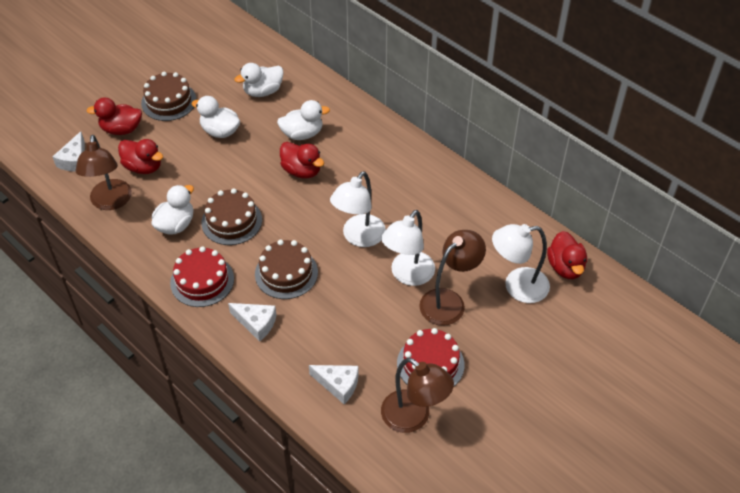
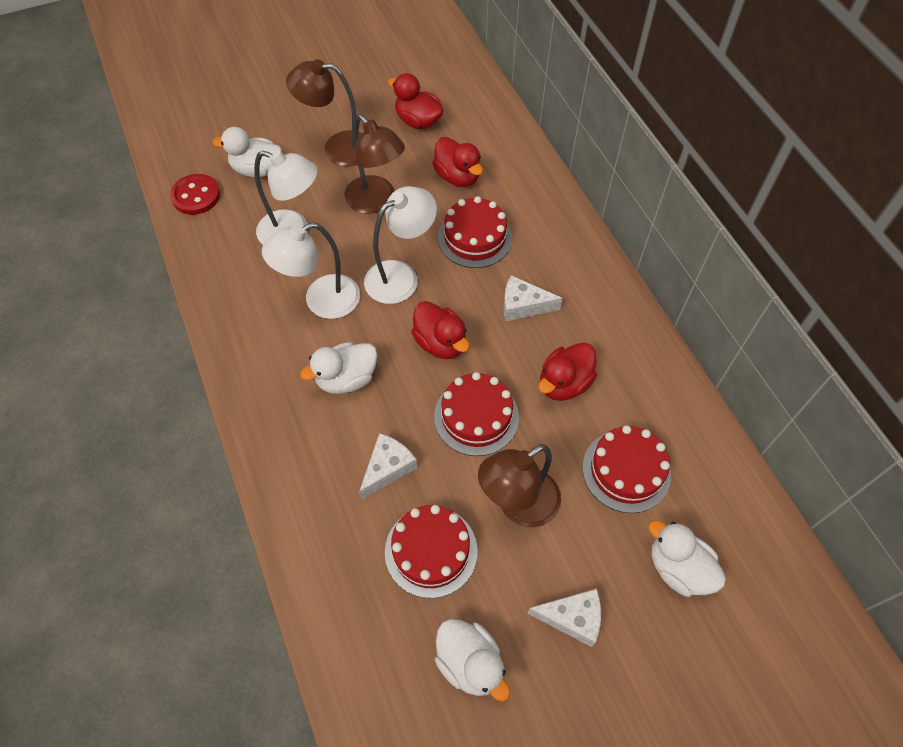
brown cake: 3 -> 0
red button: 0 -> 1
red cake: 2 -> 4

